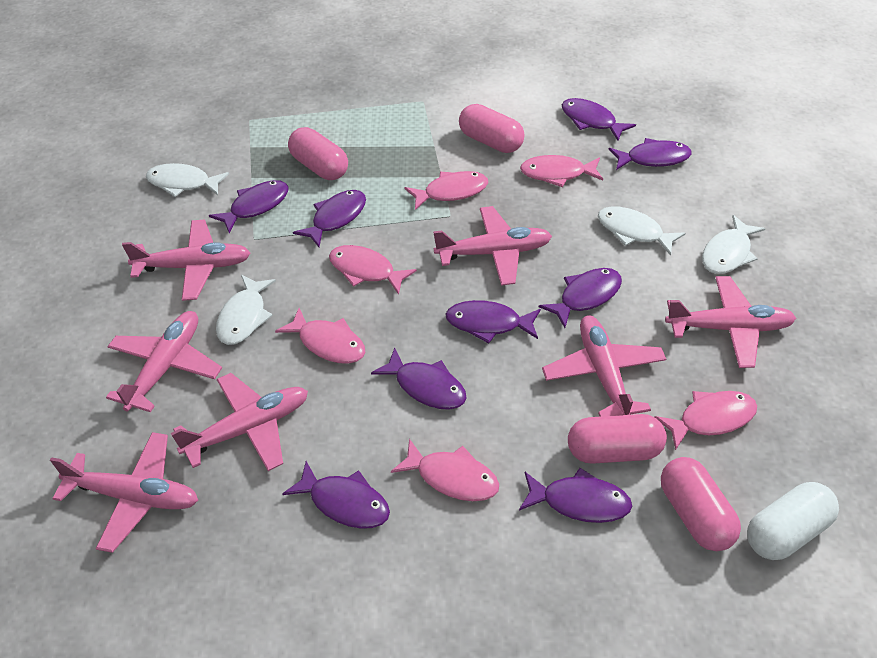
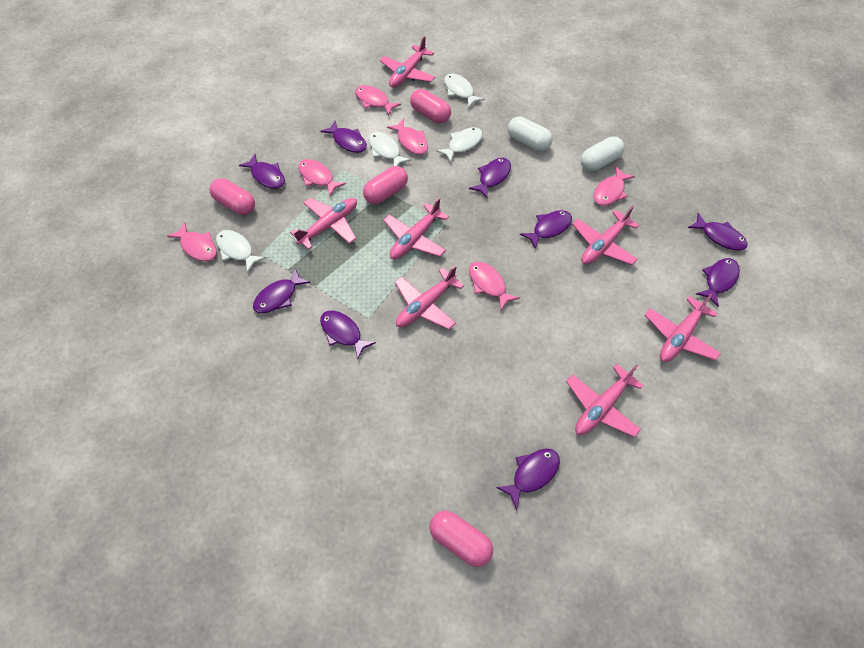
white capsule: 1 -> 2

